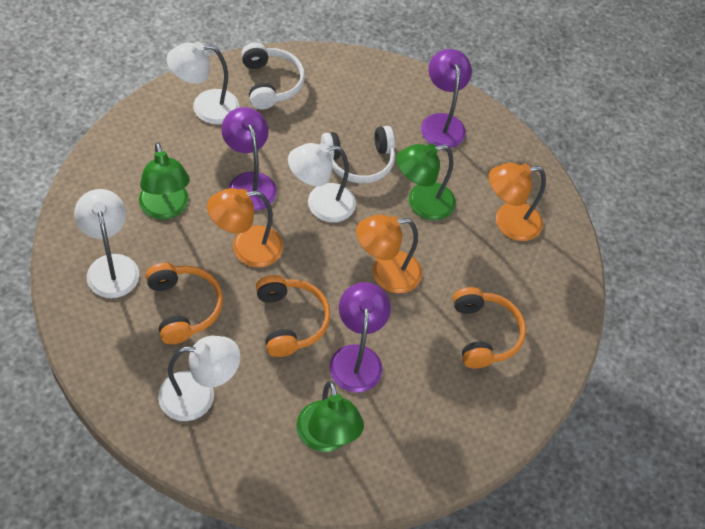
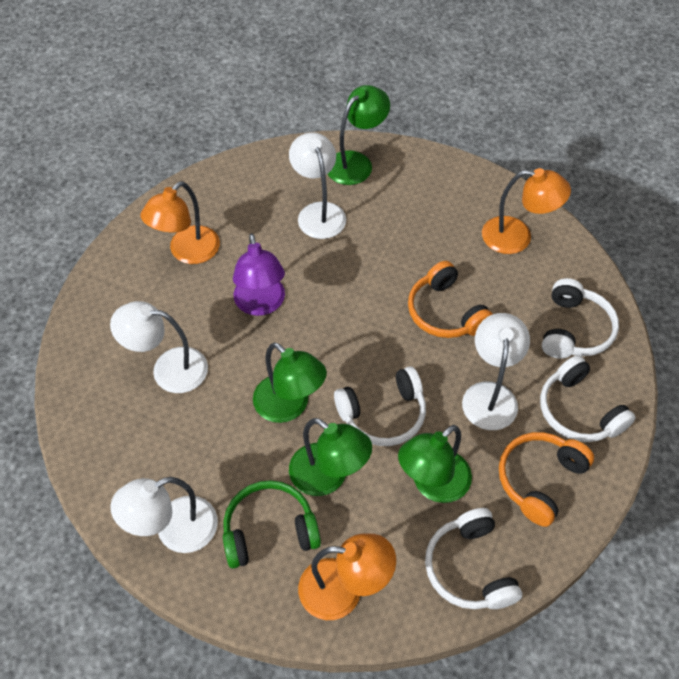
green headphones: 0 -> 1
green lamp: 3 -> 4
orange headphones: 3 -> 2
purple lamp: 3 -> 1
white headphones: 2 -> 4

